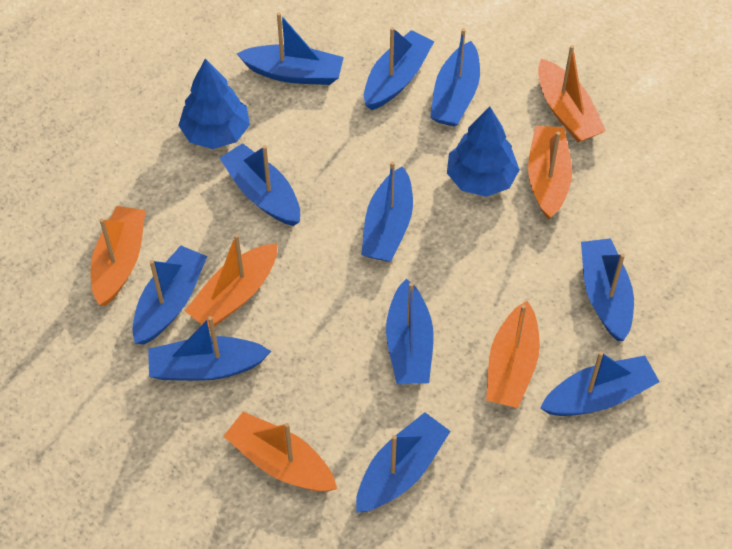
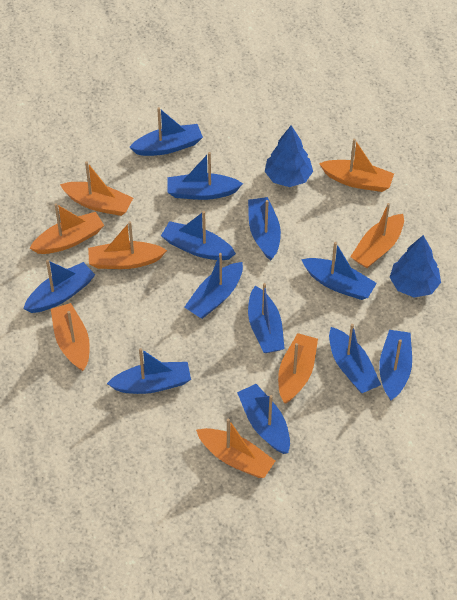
blue boat: 11 -> 12
orange boat: 6 -> 8

